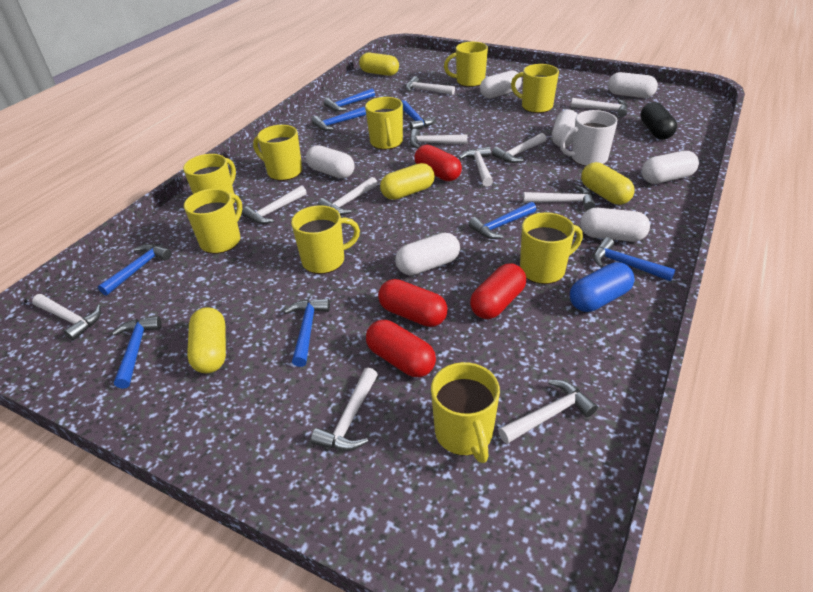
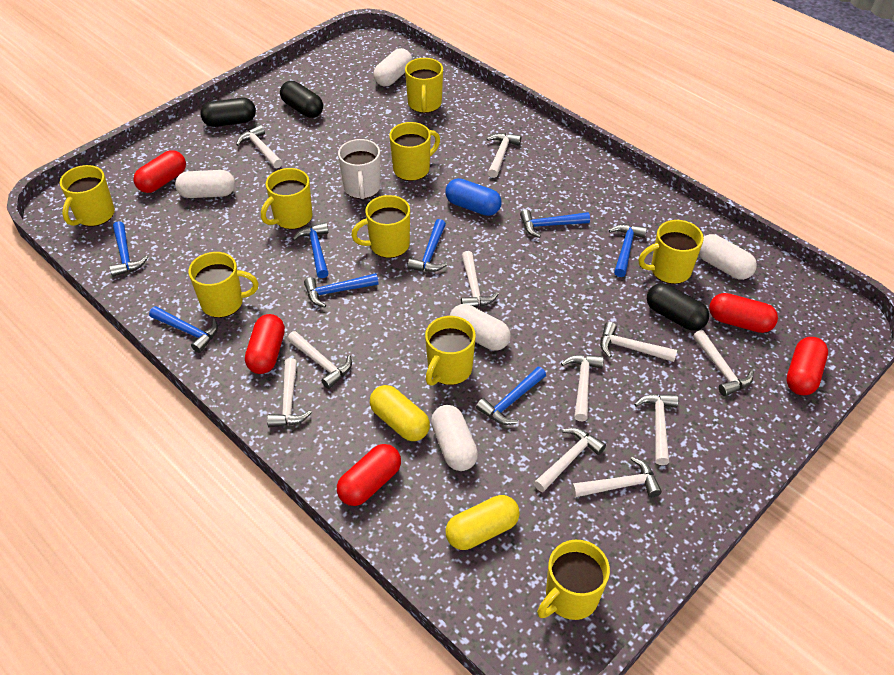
black capsule: 1 -> 3
red capsule: 4 -> 5
white capsule: 7 -> 5
yellow capsule: 4 -> 2

